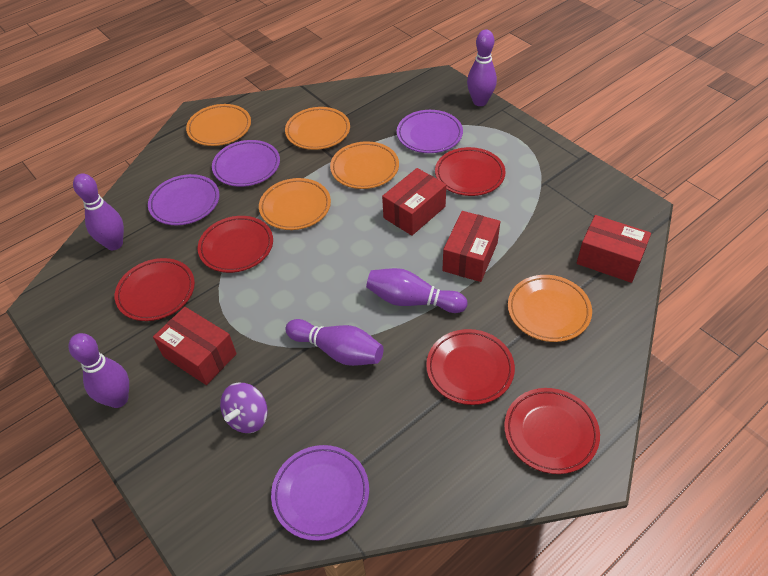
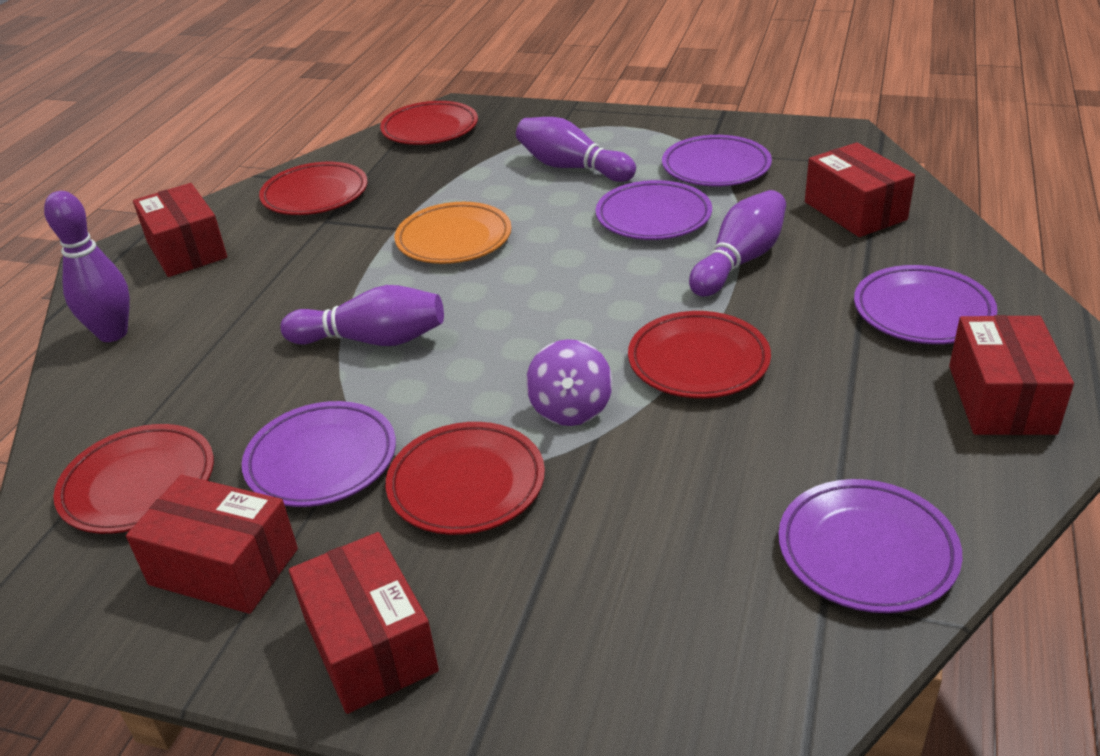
orange plate: 5 -> 1
purple bowling pin: 5 -> 4
purple plate: 4 -> 5
red box: 4 -> 5

